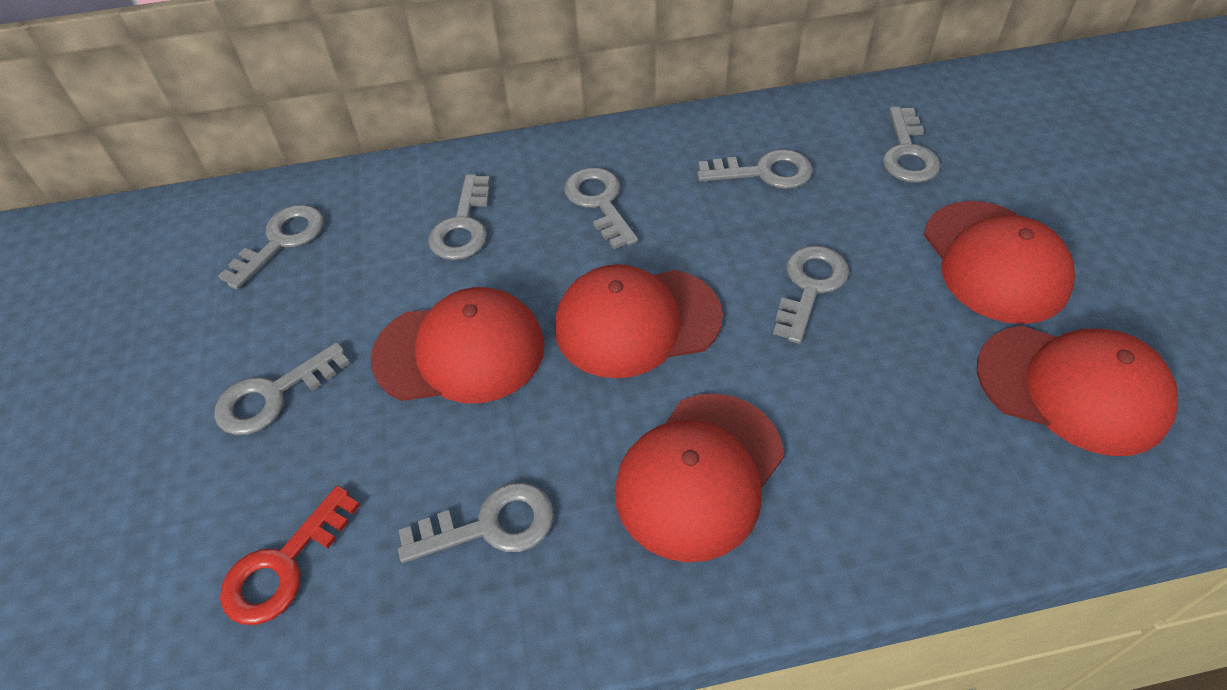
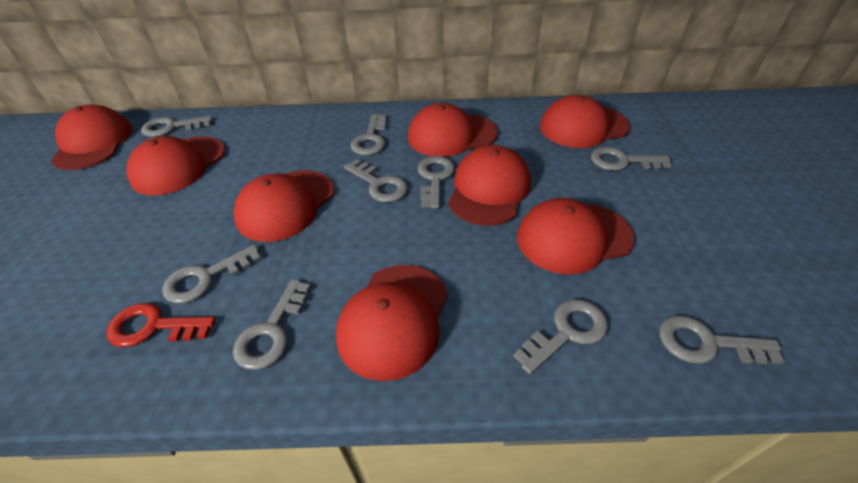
grey key: 8 -> 9
red cap: 5 -> 8

